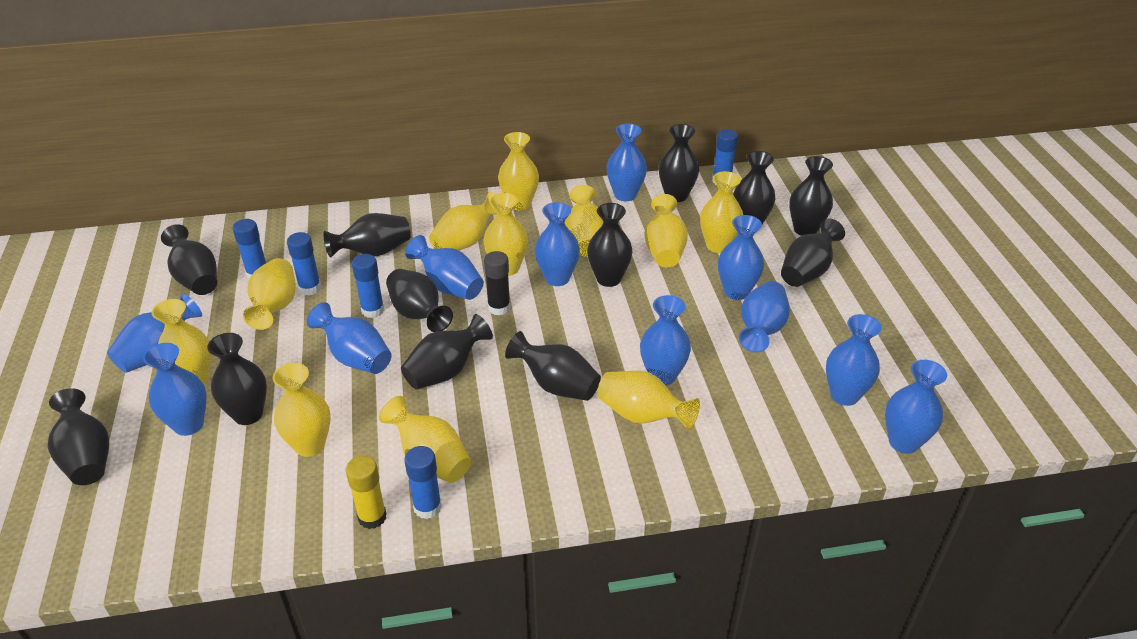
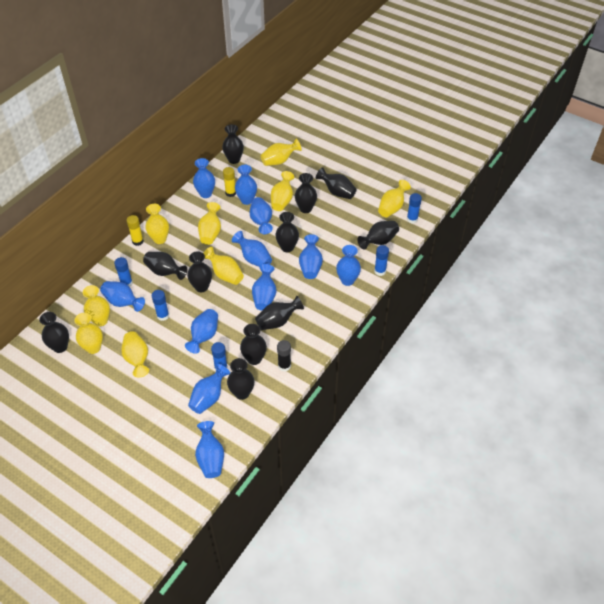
black vase: 12 -> 11
yellow glue stick: 1 -> 2
yellow vase: 11 -> 9

